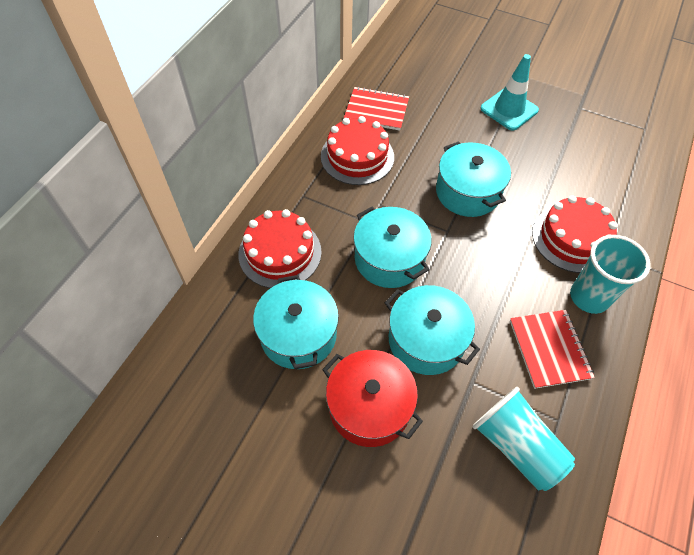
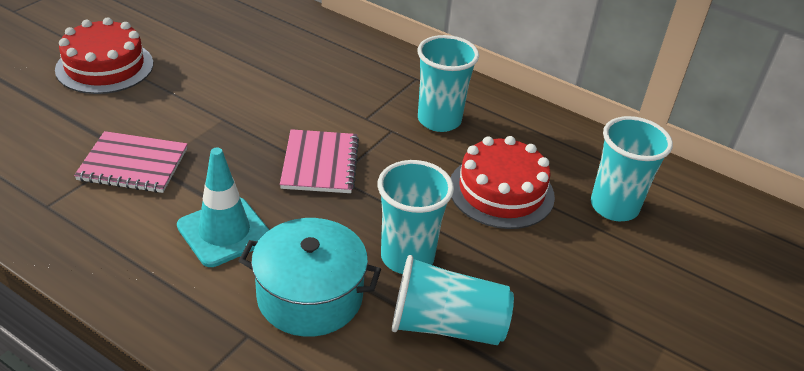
pink notebook: 0 -> 2
red cake: 3 -> 2
red notebook: 2 -> 0
red pot: 1 -> 0
turquoise cup: 2 -> 4
turquoise pot: 4 -> 1

